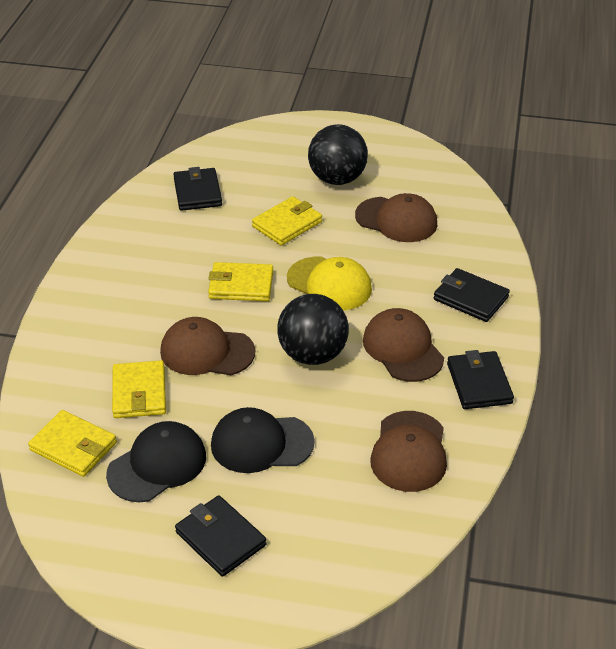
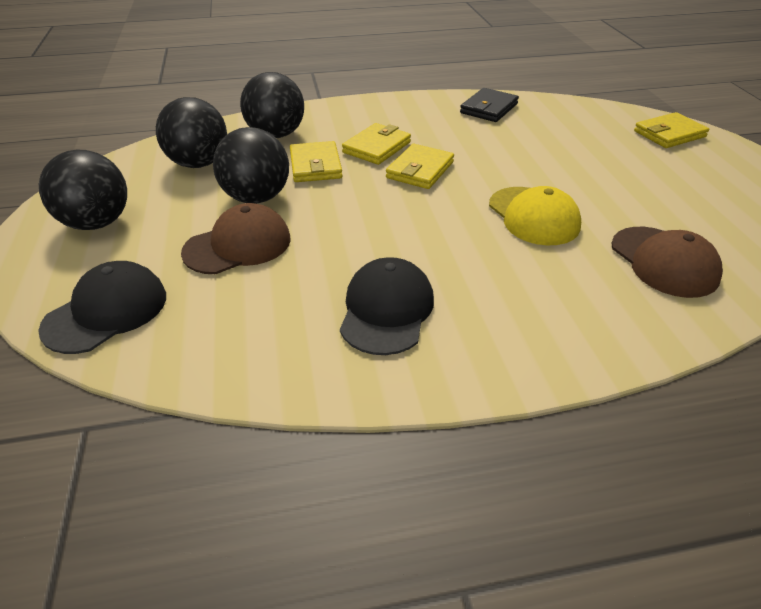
black ball: 2 -> 4
black wallet: 4 -> 1
brown cap: 4 -> 2

